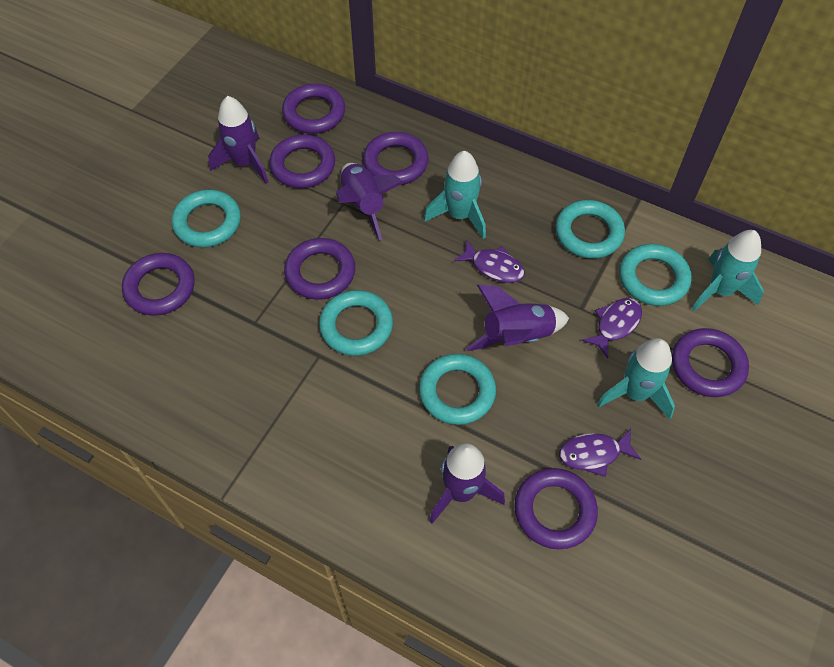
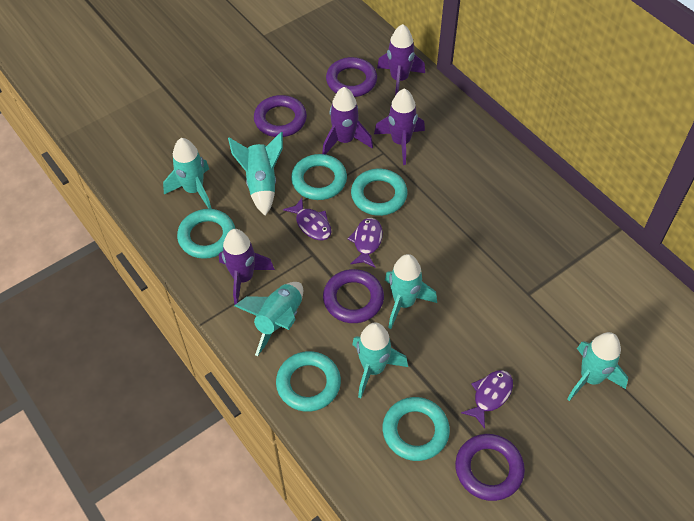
purple ring: 7 -> 4
turquoise rocket: 3 -> 6

